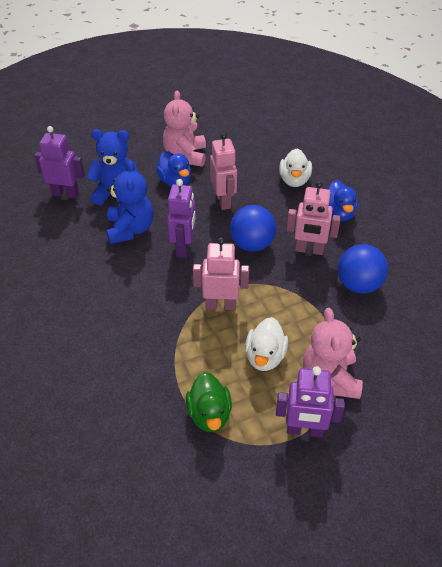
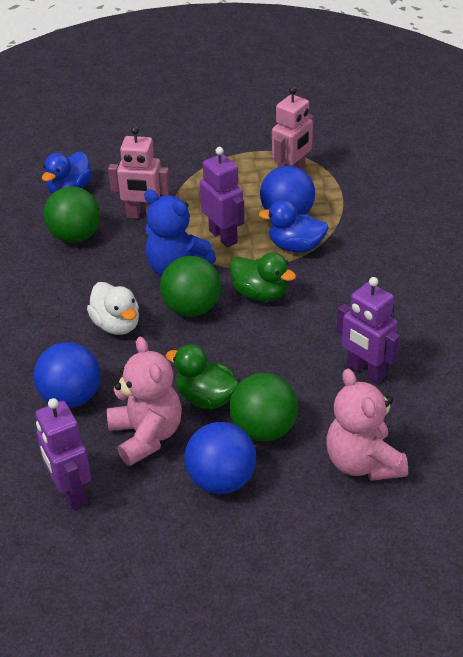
blue ball: 2 -> 3
blue teddy bear: 2 -> 1
green ball: 0 -> 3
green duck: 1 -> 2
pink robot: 3 -> 2
white duck: 2 -> 1

